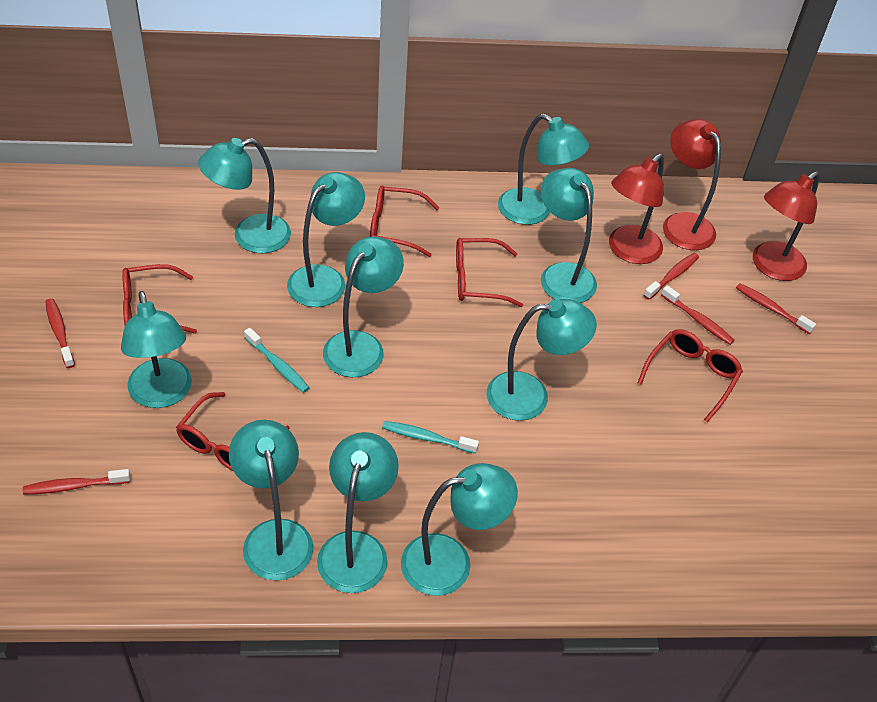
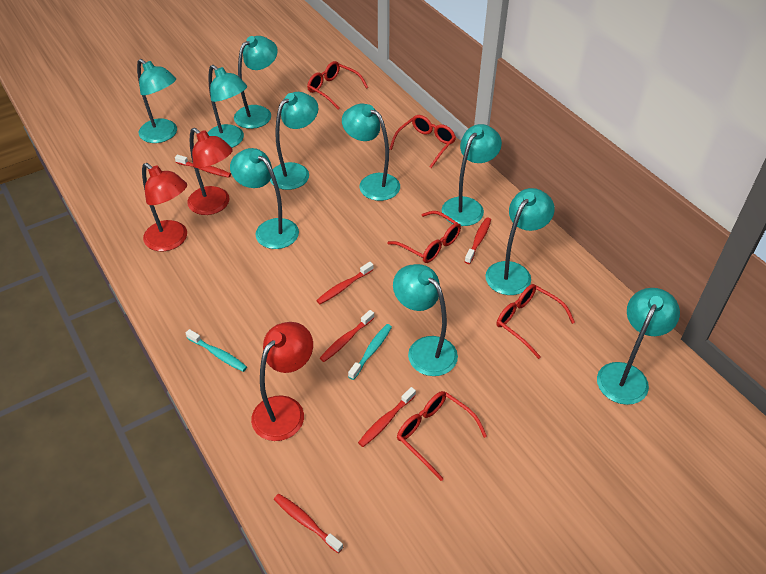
red toothbrush: 5 -> 6

